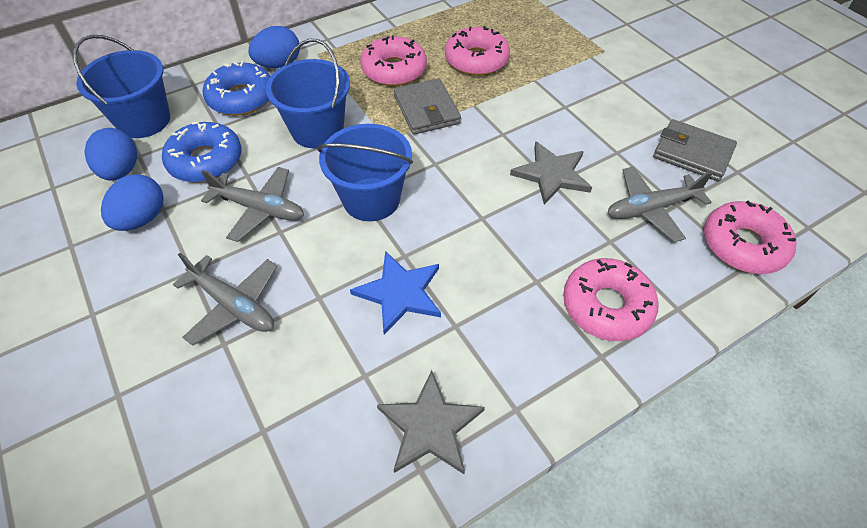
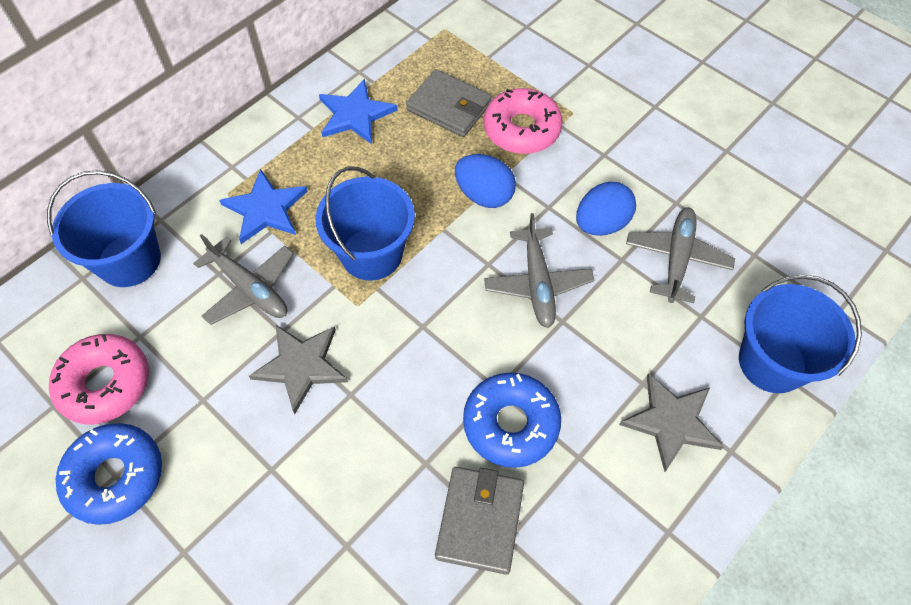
blue egg: 3 -> 2
blue star: 1 -> 2
pink donut: 4 -> 2

